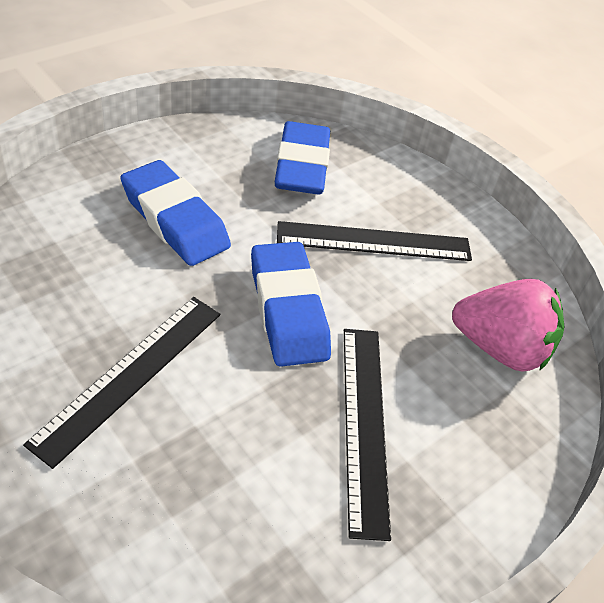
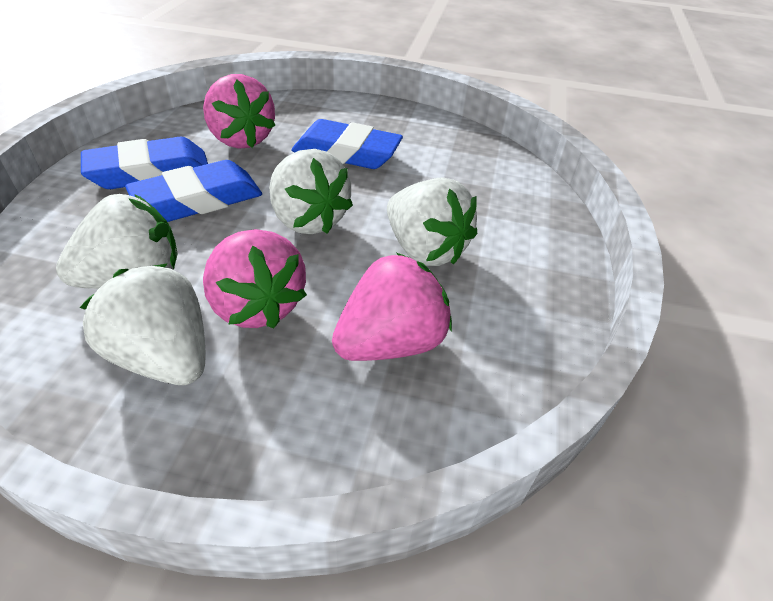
black ruler: 3 -> 0
pink strawberry: 1 -> 3
white strawberry: 0 -> 4

